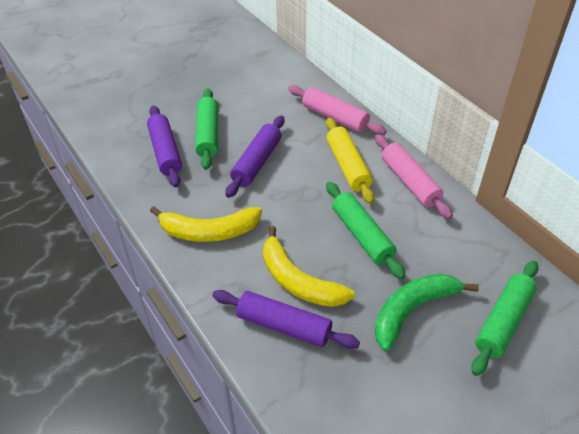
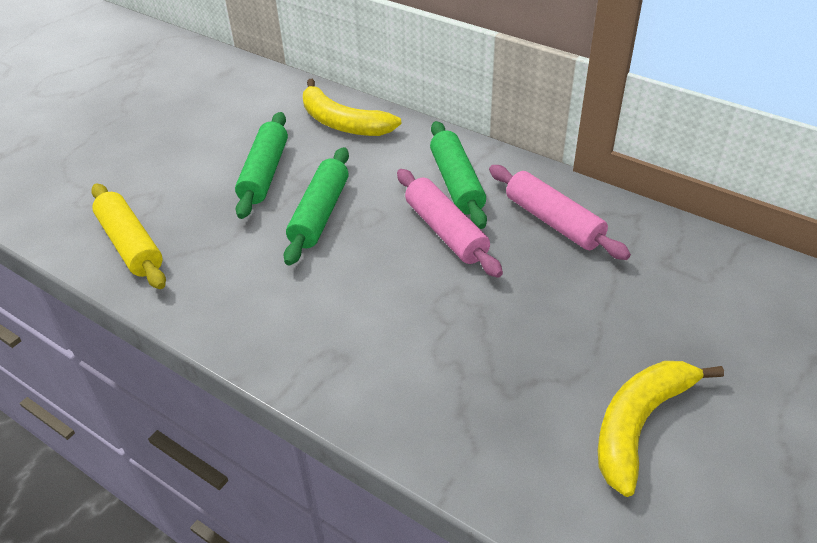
green banana: 1 -> 0
purple rolling pin: 3 -> 0

